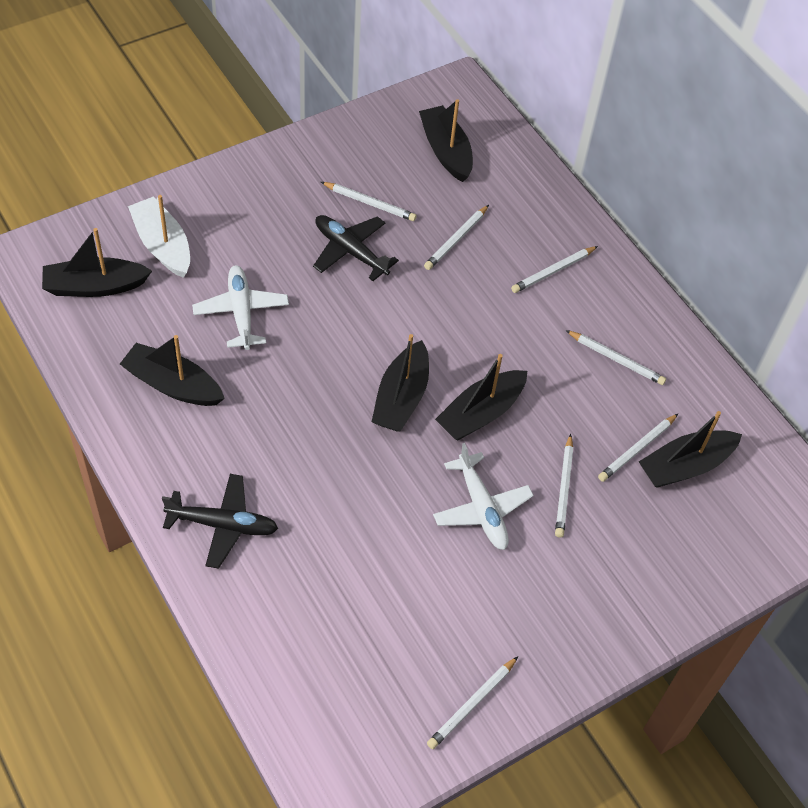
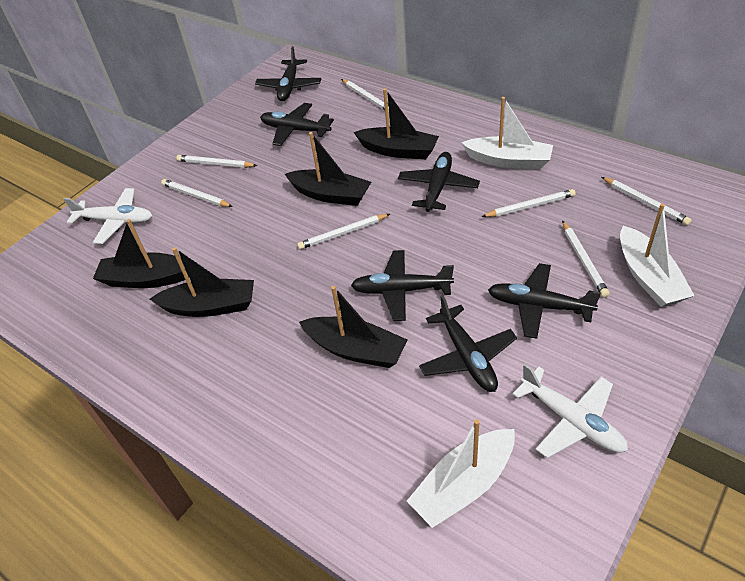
black boat: 6 -> 5
black plane: 2 -> 6
white boat: 1 -> 3

